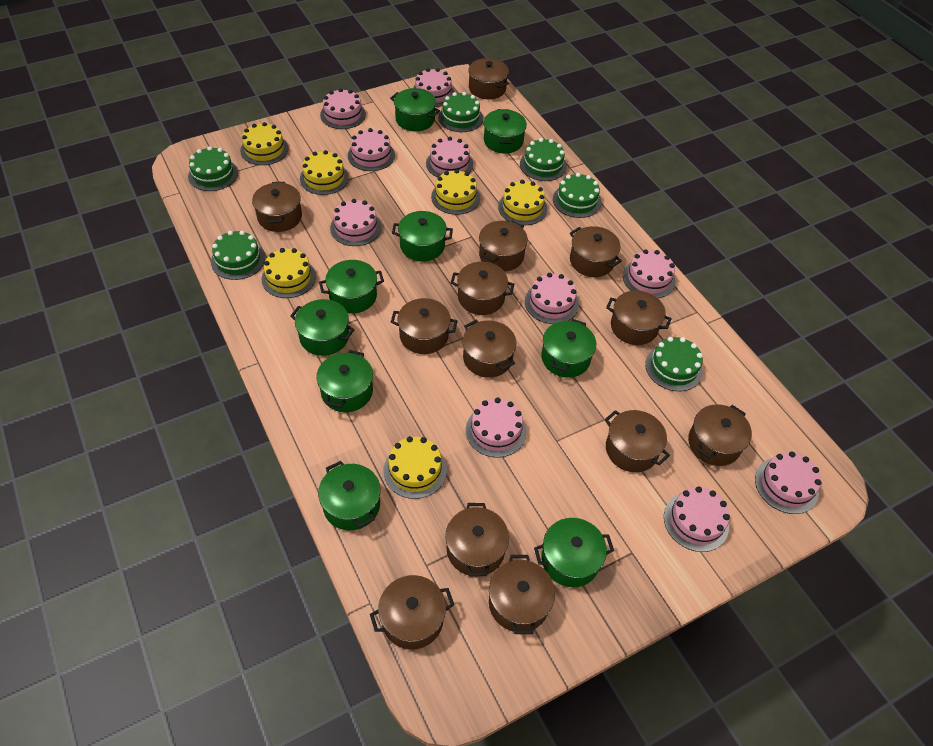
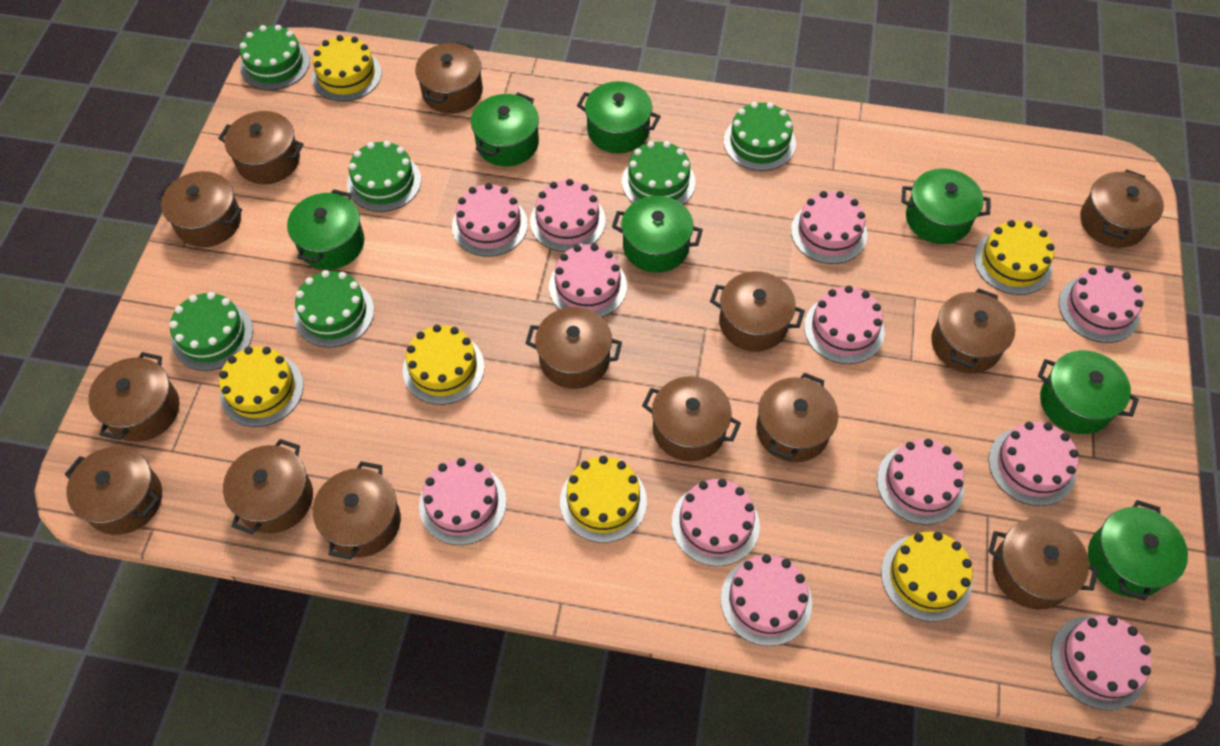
brown pot: 13 -> 14
green pot: 9 -> 7
pink cake: 10 -> 12

